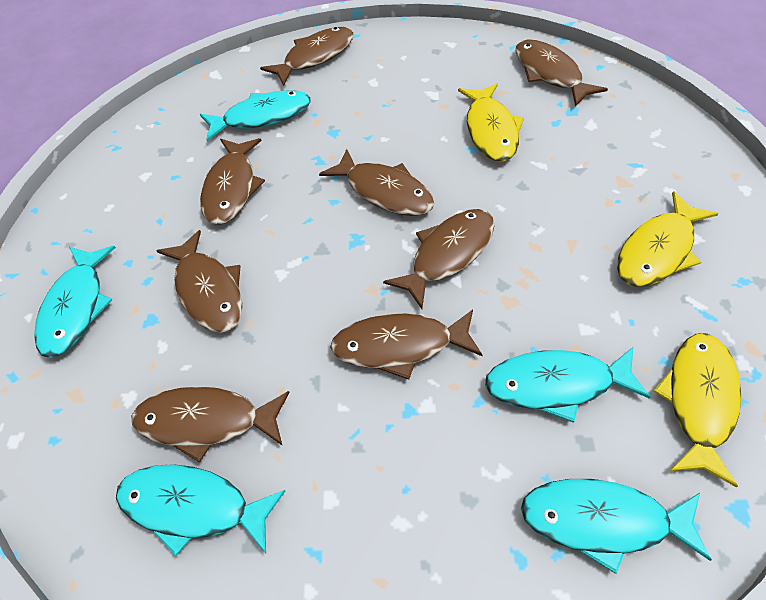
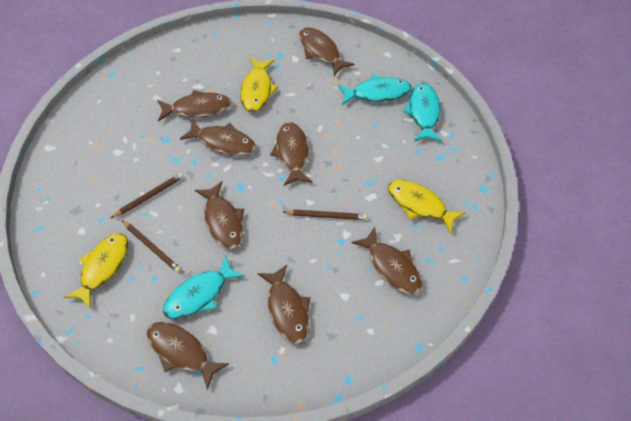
brown pencil: 0 -> 3
turquoise fish: 5 -> 3

